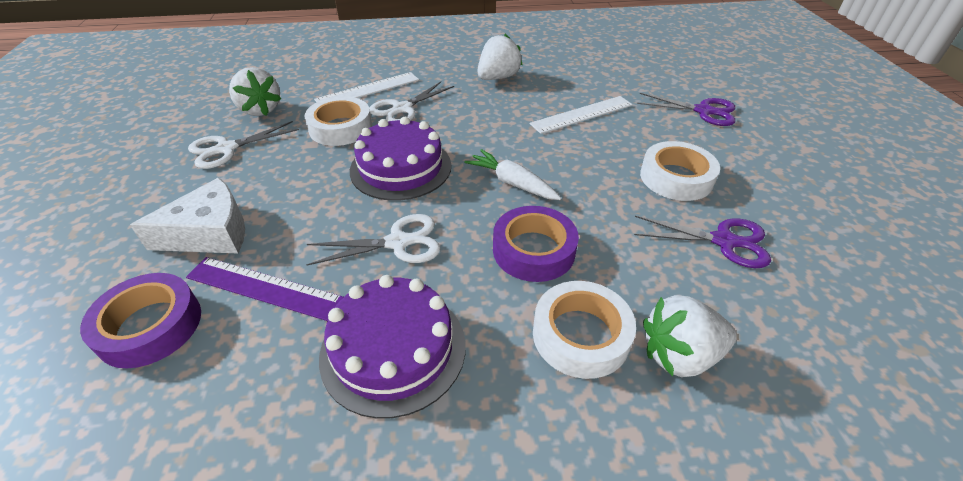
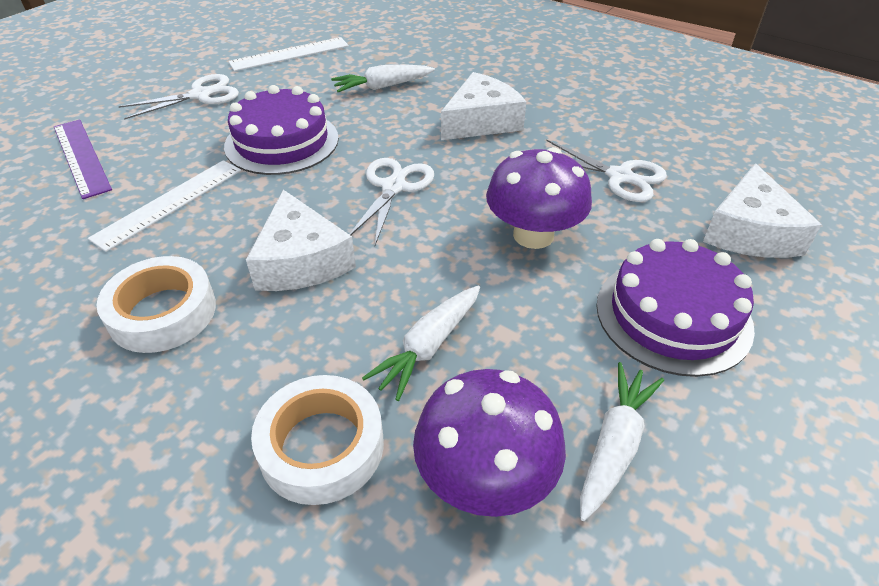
purple mushroom: 0 -> 2
purple scissors: 2 -> 0
purple tape: 2 -> 0
white carrot: 1 -> 3
white cheese: 1 -> 3
white strawberry: 3 -> 0
white tape: 3 -> 2

